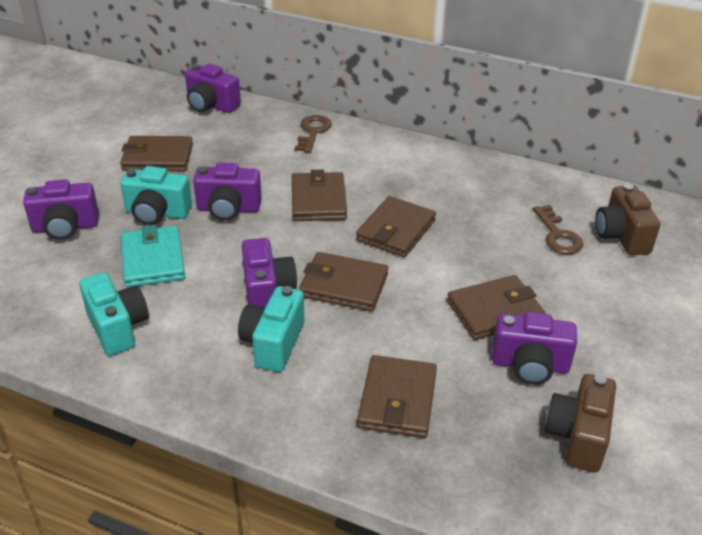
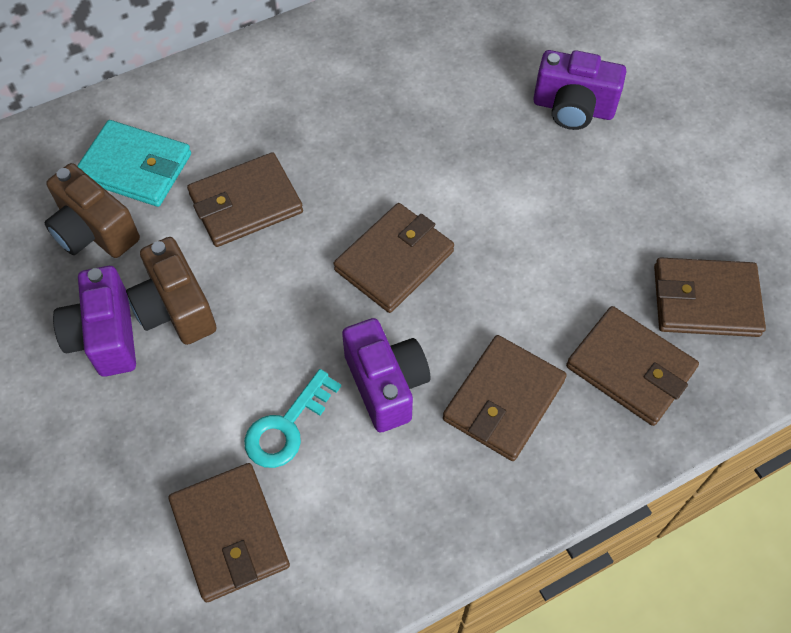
brown key: 2 -> 0
purple camera: 5 -> 3
turquoise camera: 3 -> 0
turquoise key: 0 -> 1

